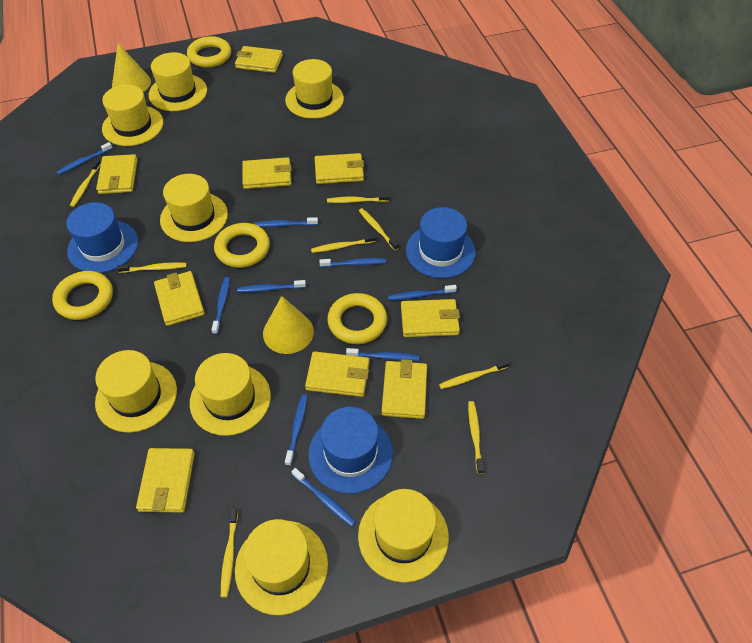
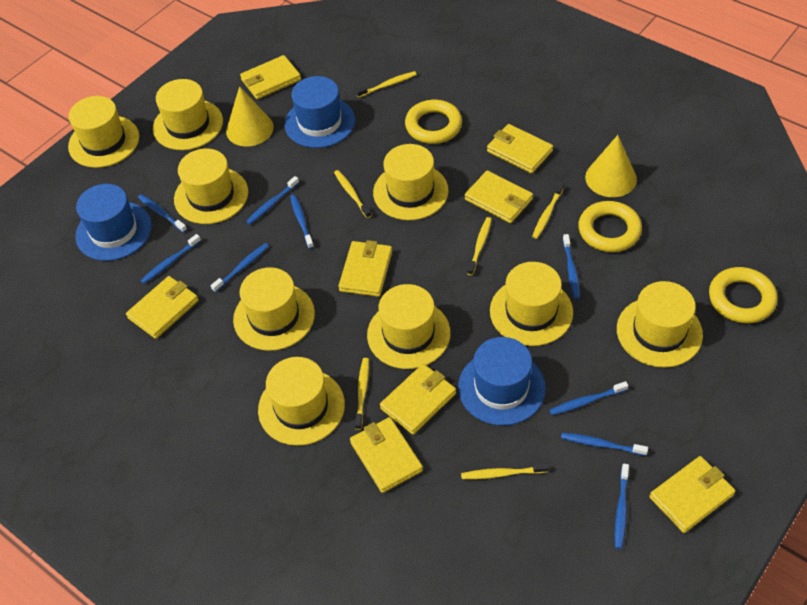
yellow hat: 8 -> 9
yellow ring: 4 -> 3
yellow toothbrush: 8 -> 6
yellow wallet: 9 -> 8

